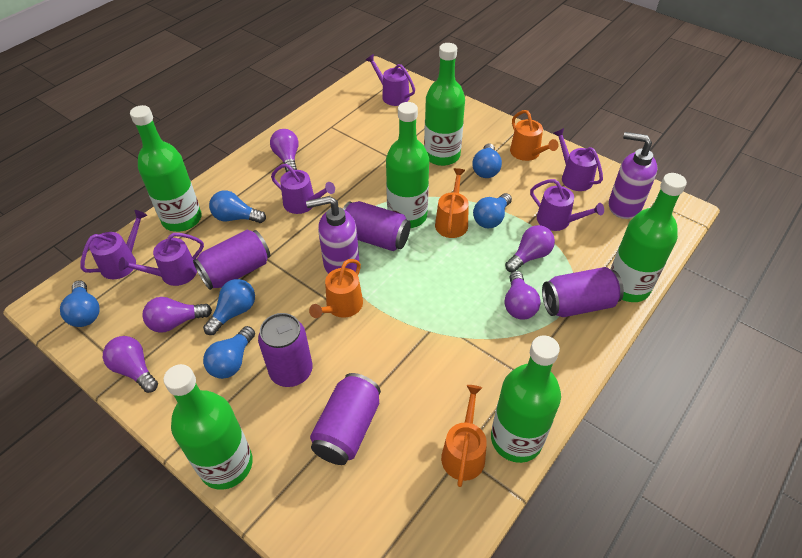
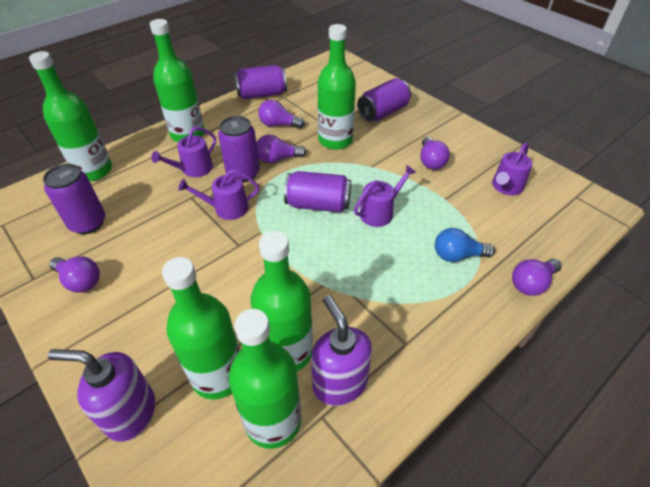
blue light bulb: 6 -> 1
orange watering can: 4 -> 0
purple watering can: 6 -> 4

